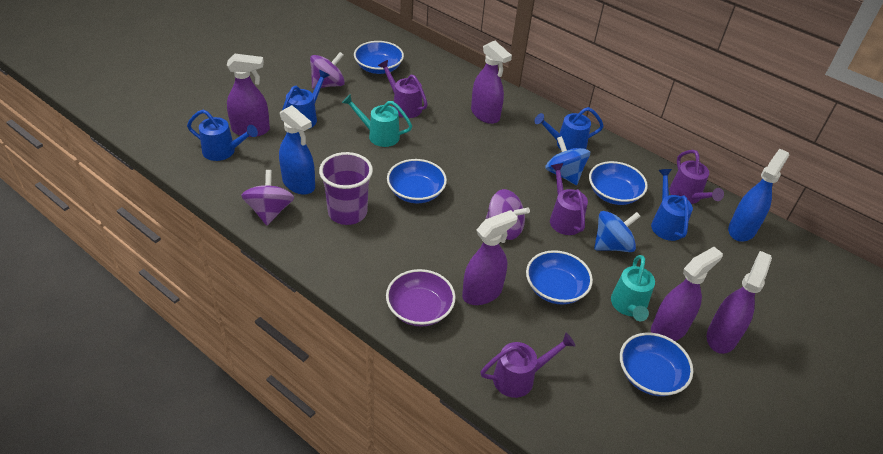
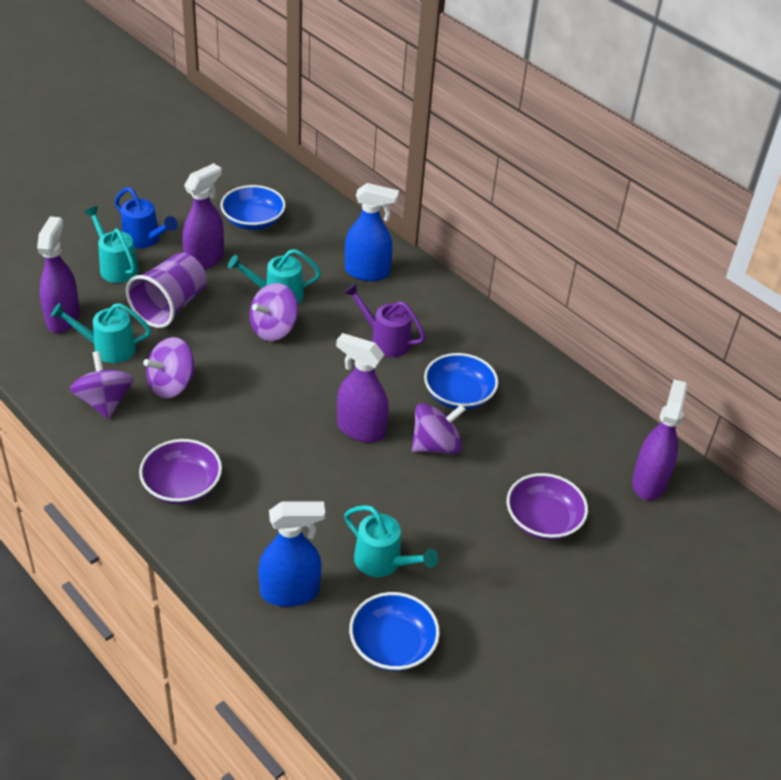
blue bowl: 5 -> 3
blue spinning top: 2 -> 0
blue watering can: 4 -> 1
purple bowl: 1 -> 2
purple spinning top: 3 -> 4
purple spray bottle: 5 -> 4
purple watering can: 4 -> 1
turquoise watering can: 2 -> 4

